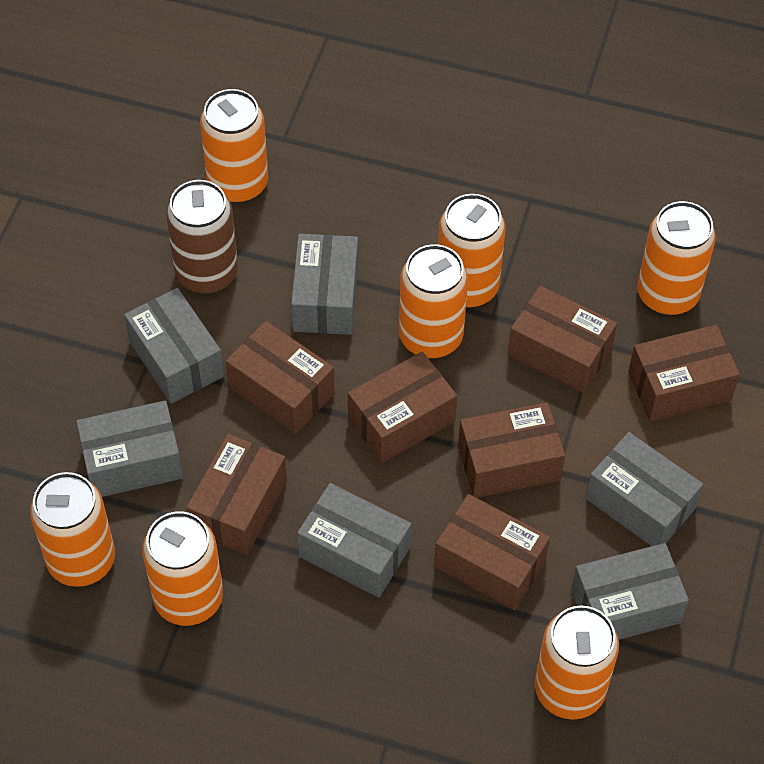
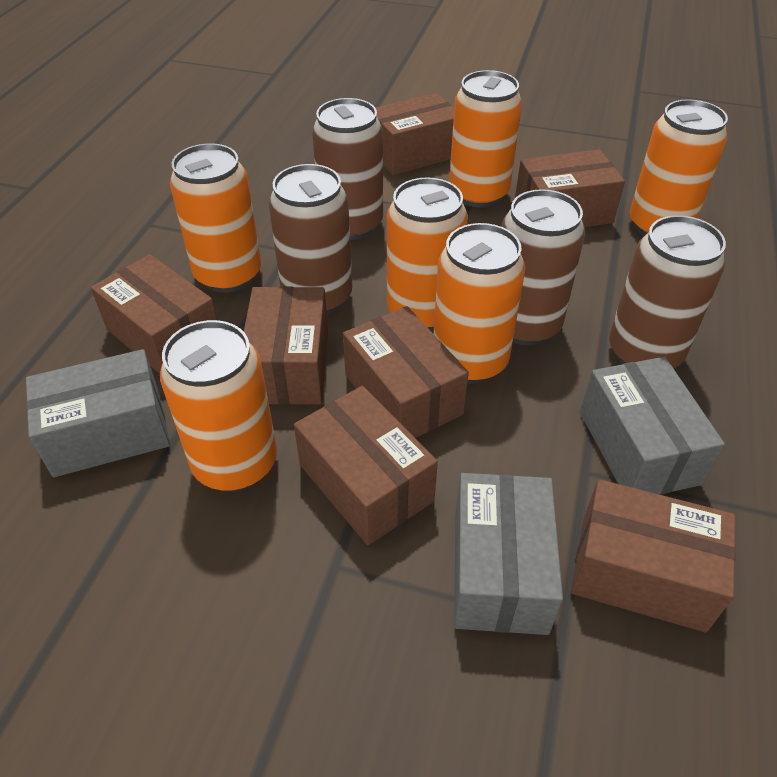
brown can: 1 -> 4
grey box: 6 -> 3
orange can: 7 -> 6

